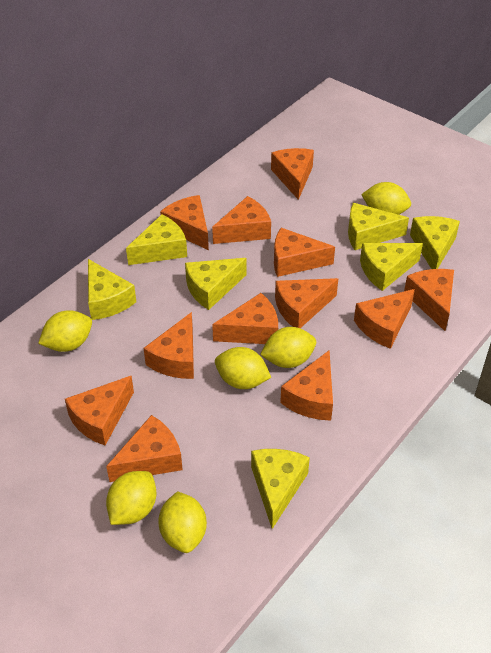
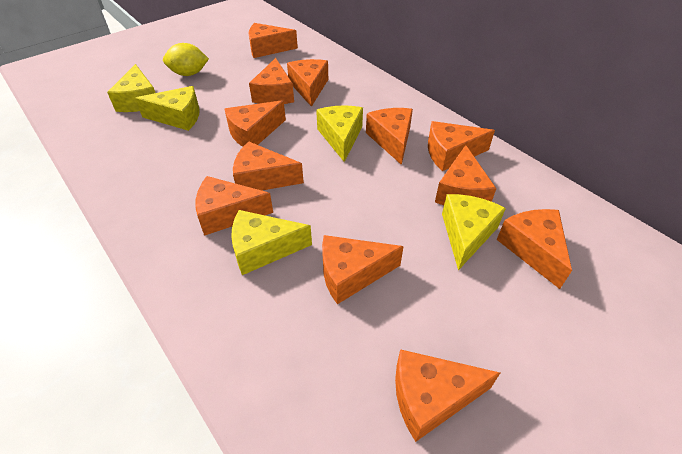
yellow cheese: 7 -> 5
yellow lemon: 6 -> 1

